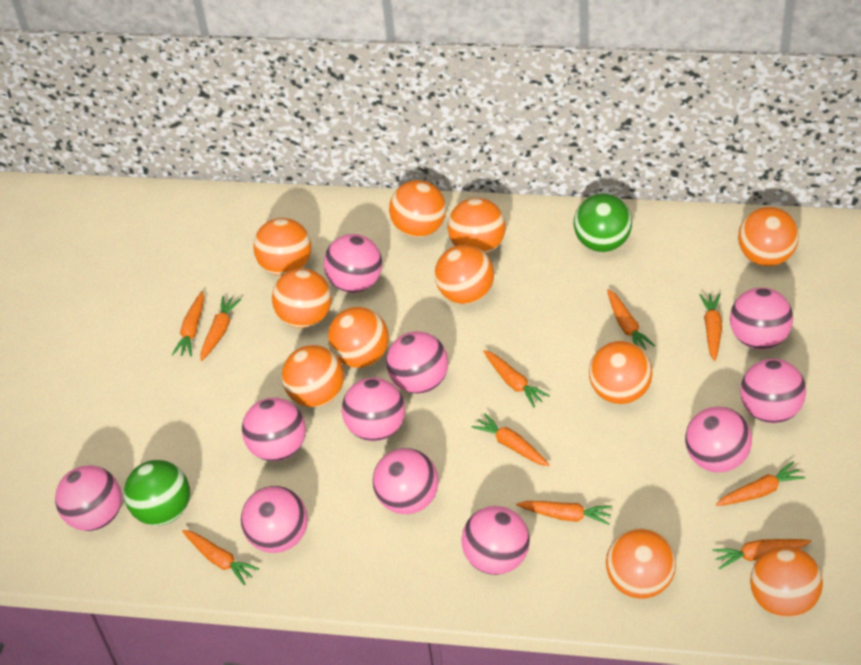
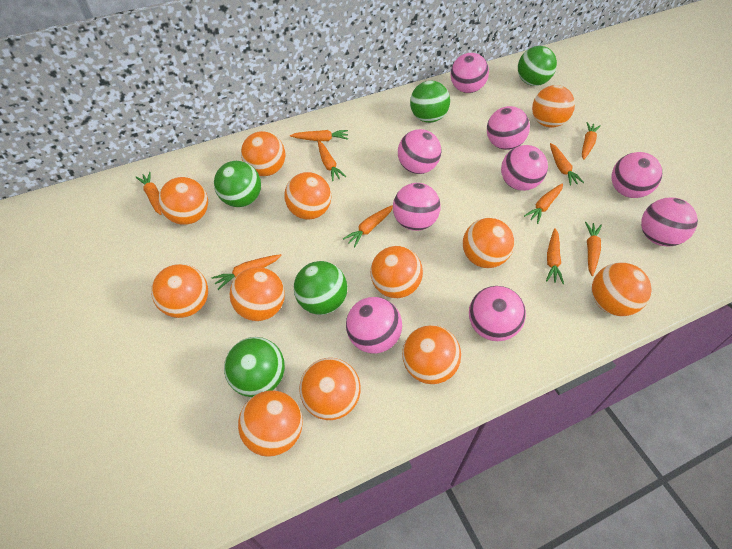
green ball: 2 -> 5
orange ball: 11 -> 12
pink ball: 11 -> 9

